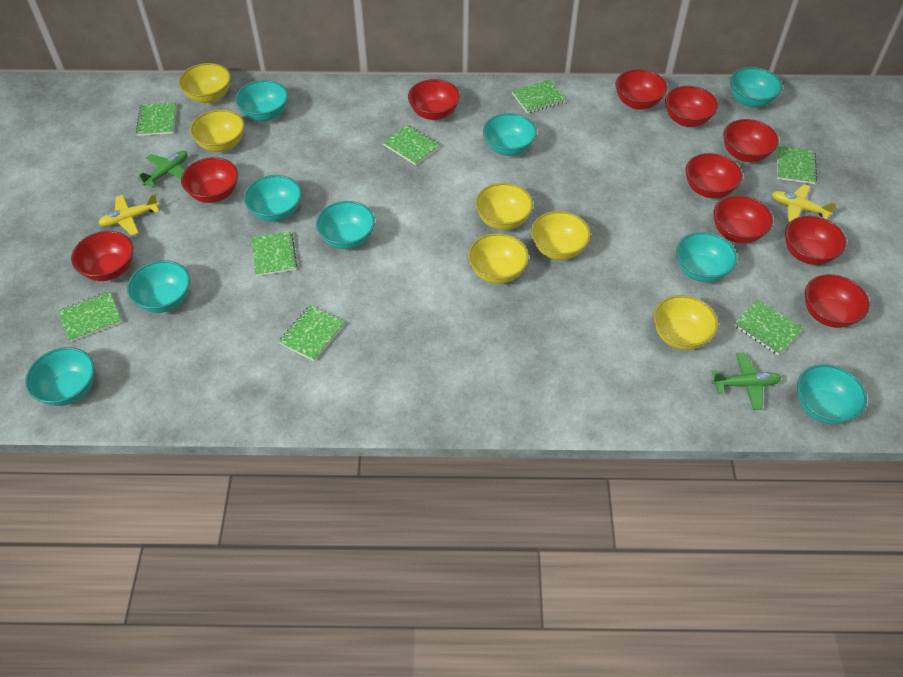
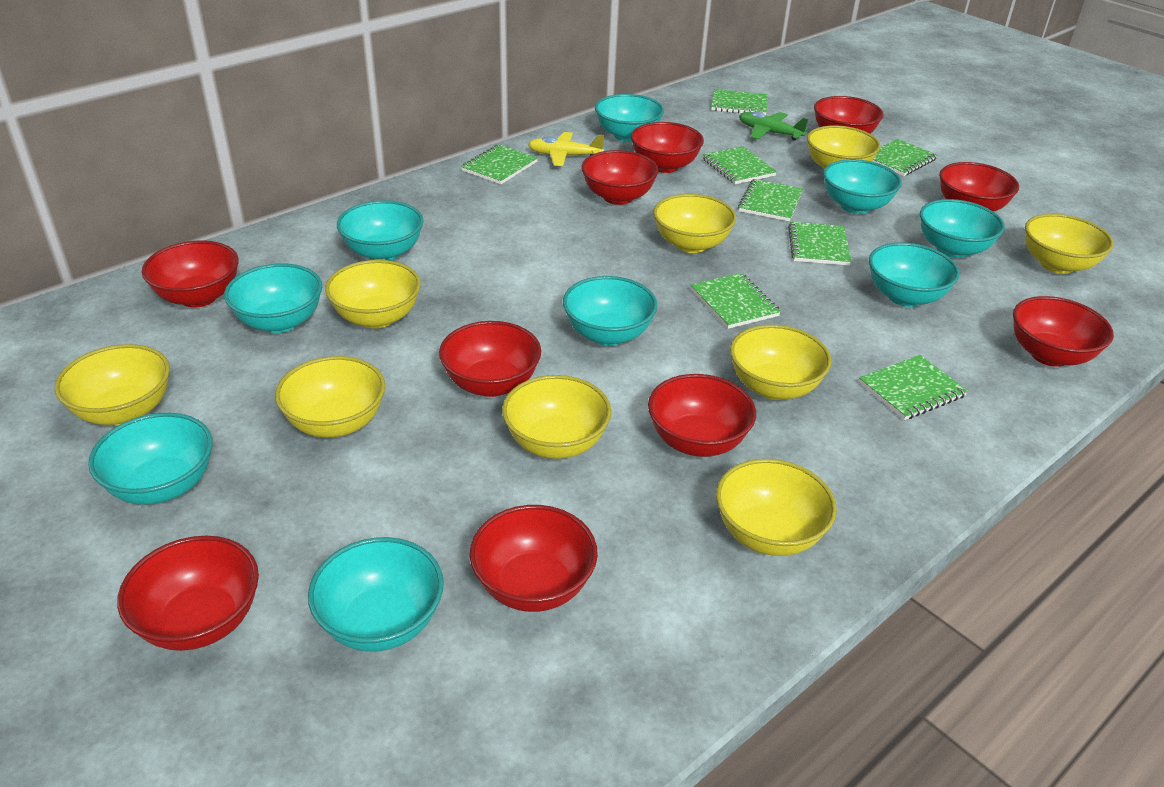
green plane: 2 -> 1
yellow bowl: 6 -> 9
yellow plane: 2 -> 1

